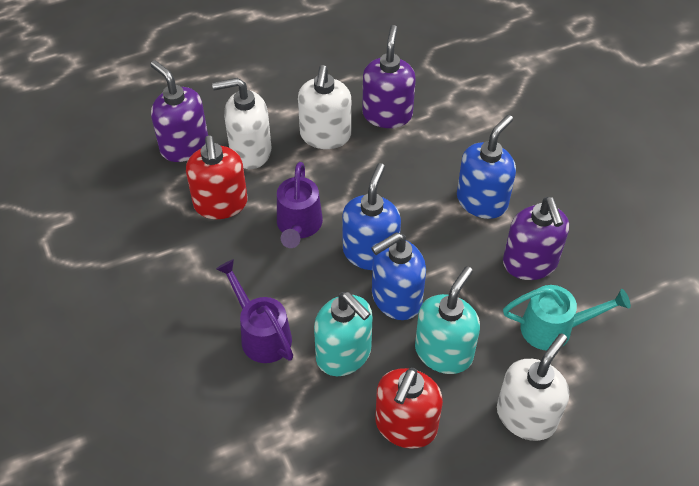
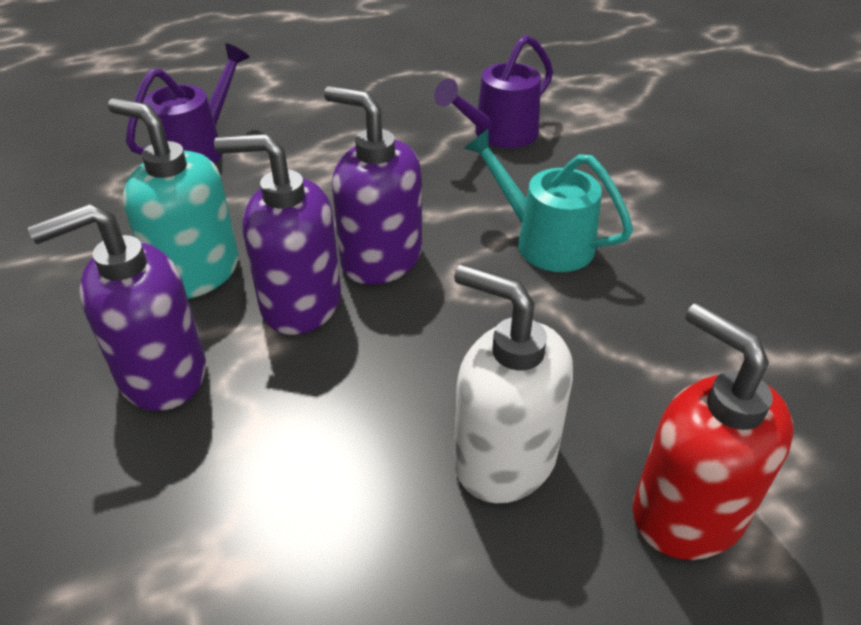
blue soap dispenser: 3 -> 0
red soap dispenser: 2 -> 1
turquoise soap dispenser: 2 -> 1
white soap dispenser: 3 -> 1

